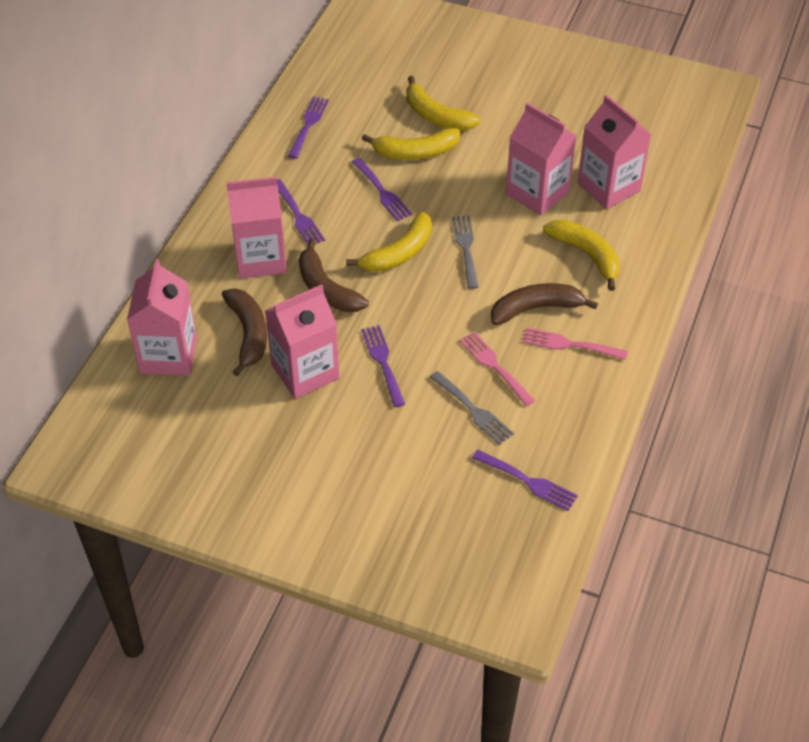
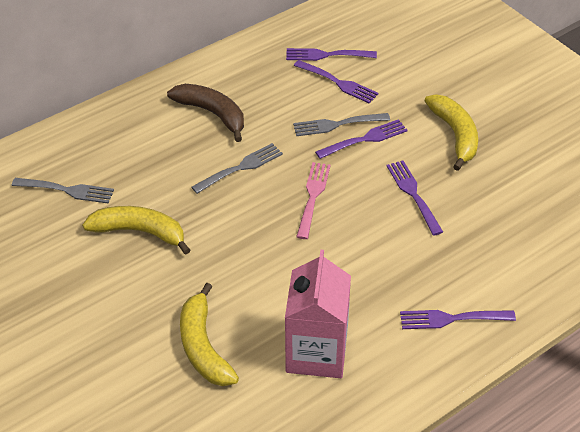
brown banana: 3 -> 1
grey fork: 2 -> 3
pink carton: 5 -> 1
pink fork: 2 -> 1
yellow banana: 4 -> 3

